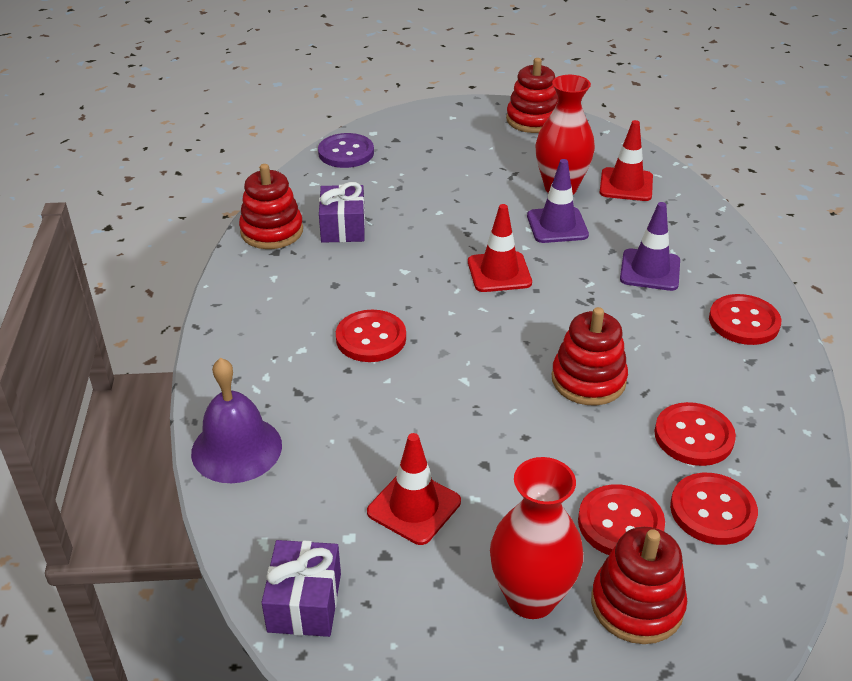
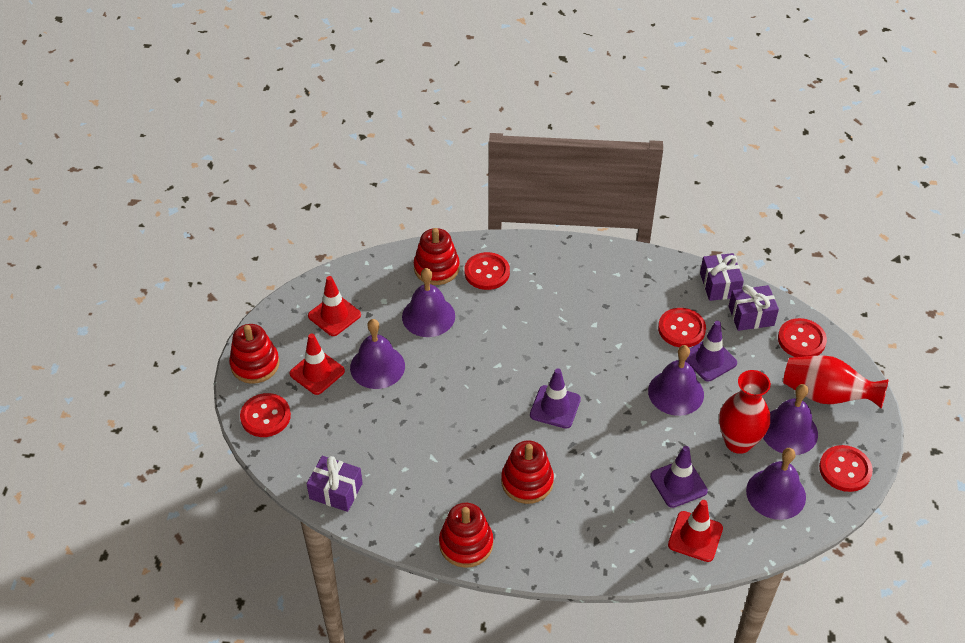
purple bell: 1 -> 5
purple button: 1 -> 0
purple gift: 2 -> 3
purple traffic cone: 2 -> 3

